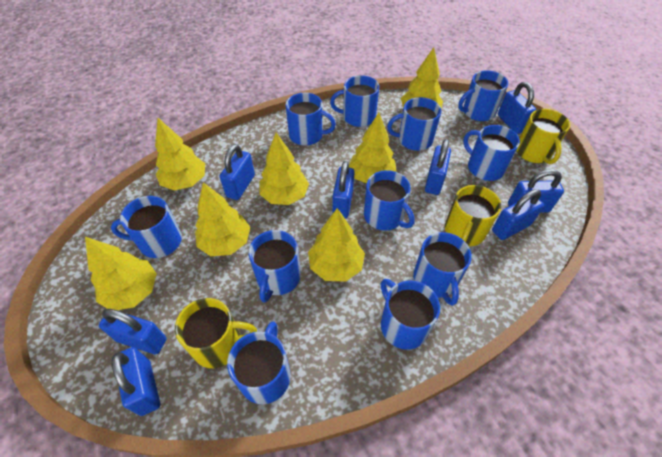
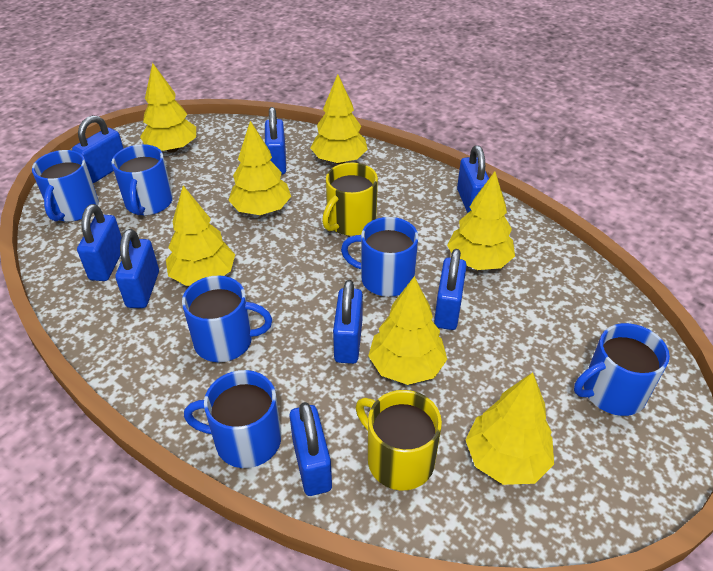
blue mug: 11 -> 6
yellow mug: 3 -> 2

